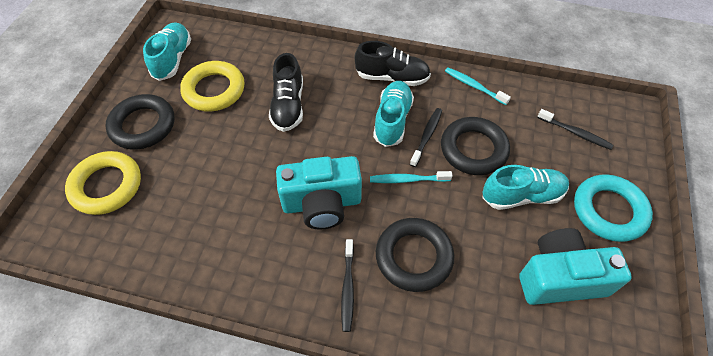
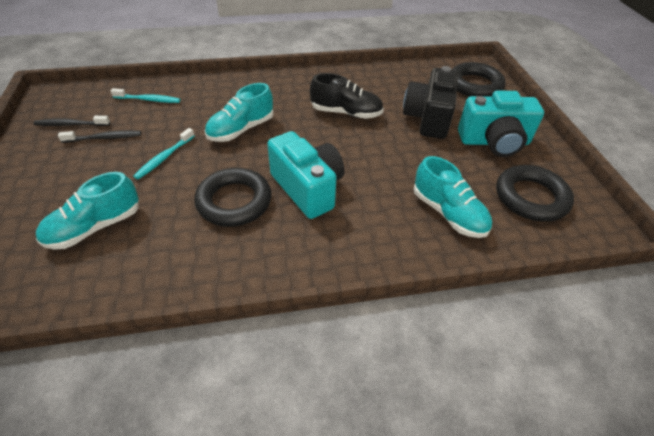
black camera: 0 -> 1
black shoe: 2 -> 1
black toothbrush: 3 -> 2
turquoise ring: 1 -> 0
yellow ring: 2 -> 0

